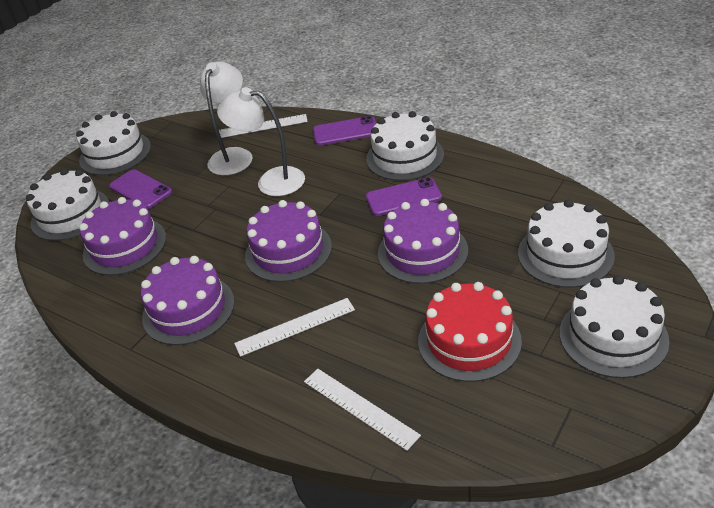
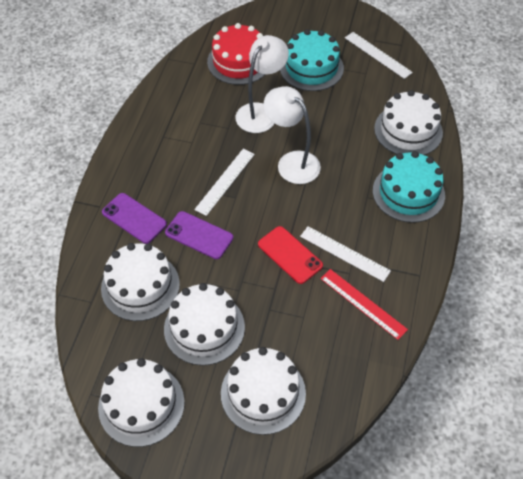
purple cake: 4 -> 0
purple phone: 3 -> 2
red phone: 0 -> 1
red ruler: 0 -> 1
turquoise cake: 0 -> 2

